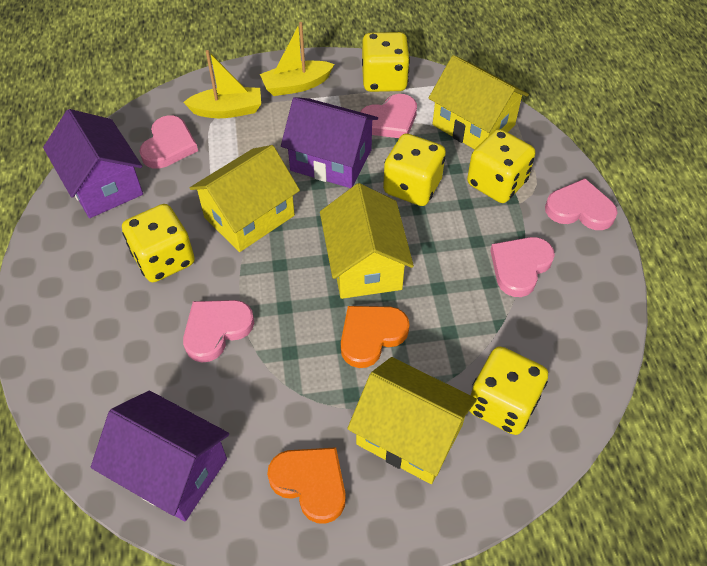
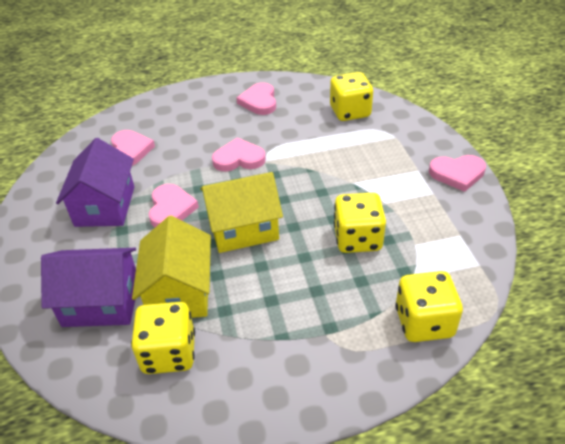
orange heart: 2 -> 0
purple house: 3 -> 2
yellow boat: 2 -> 0
yellow dice: 5 -> 4
yellow house: 4 -> 2

